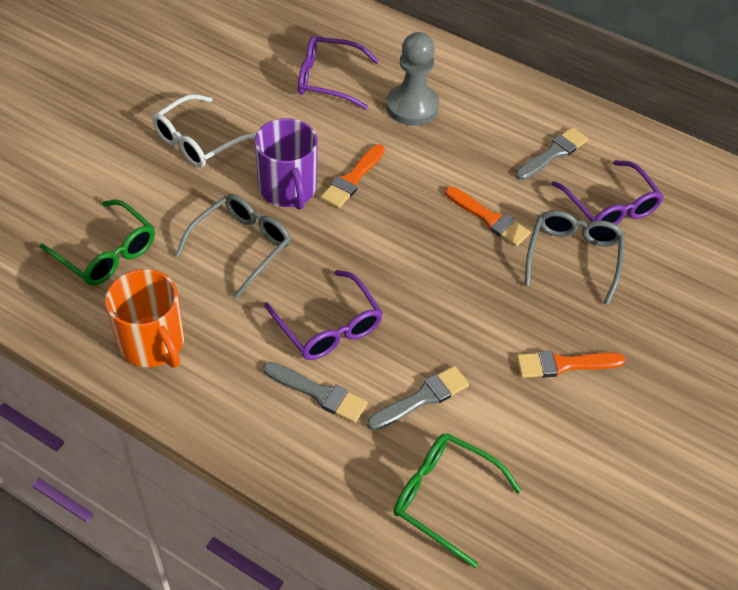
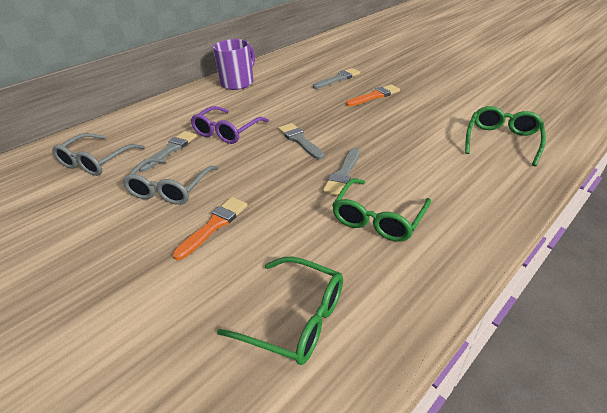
green glasses: 2 -> 3
grey brush: 3 -> 4
grey pawn: 1 -> 0
orange brush: 3 -> 2
orange mug: 1 -> 0
purple glasses: 3 -> 1
white glasses: 1 -> 0

